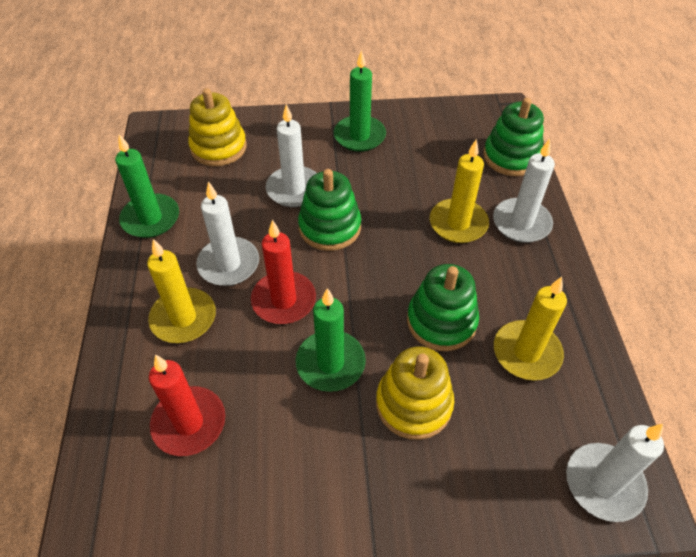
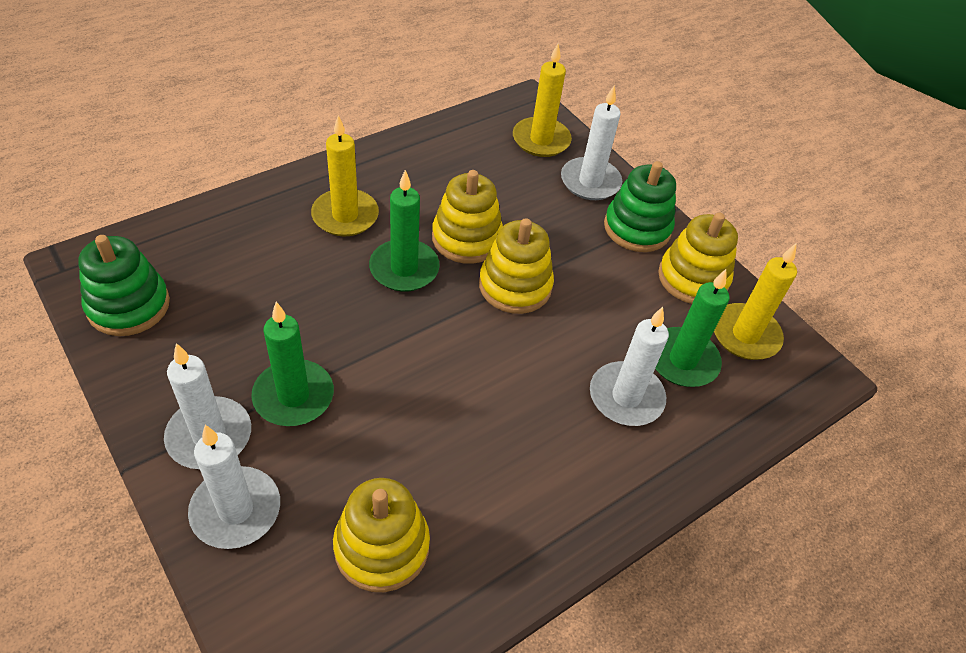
green stacking toy: 3 -> 2
red candle: 2 -> 0
yellow stacking toy: 2 -> 4

